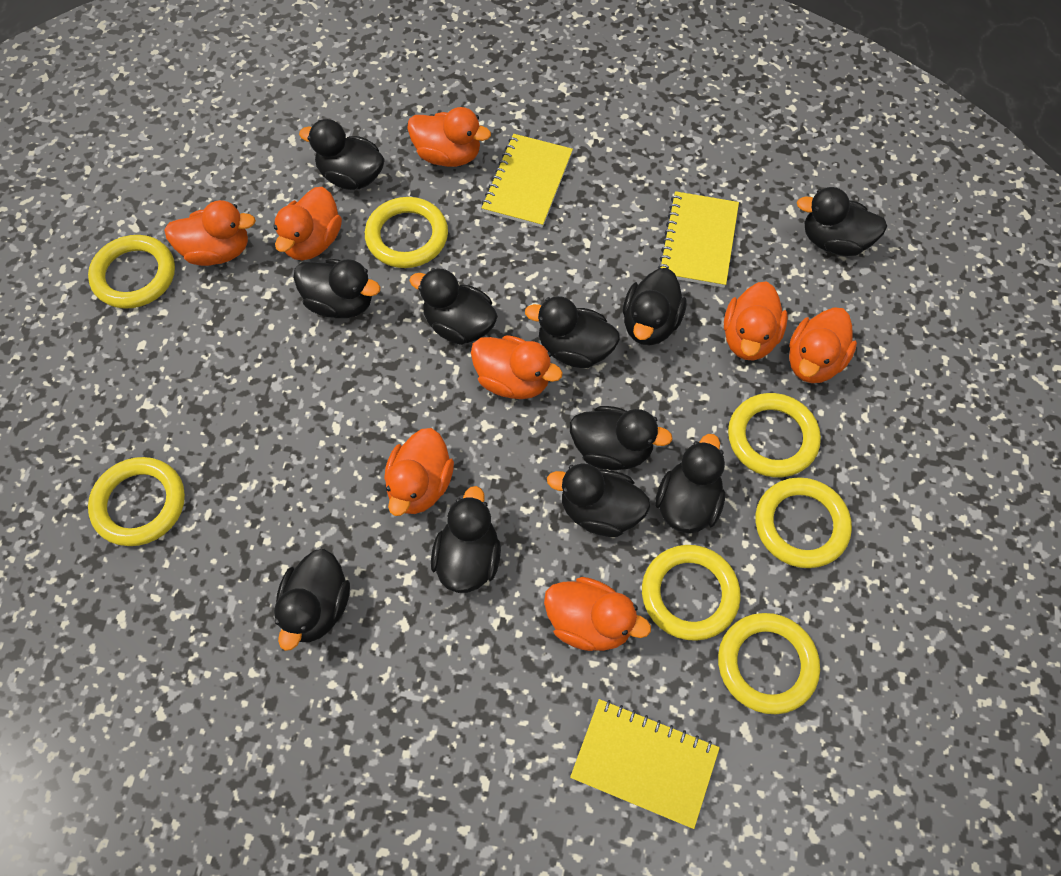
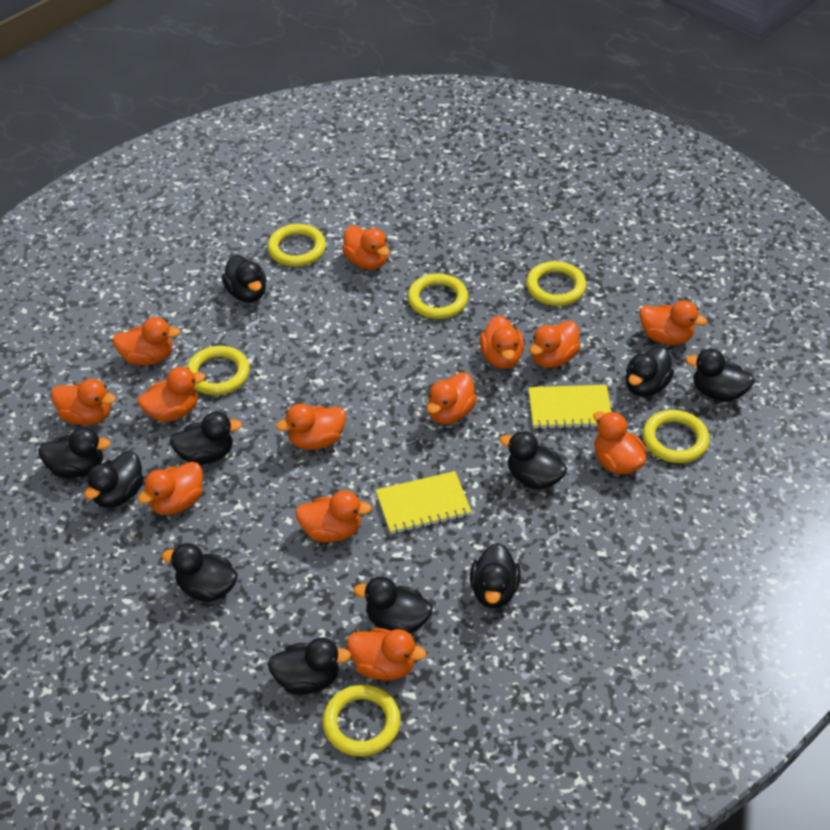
orange duck: 8 -> 13
yellow notebook: 3 -> 2
yellow ring: 7 -> 6

